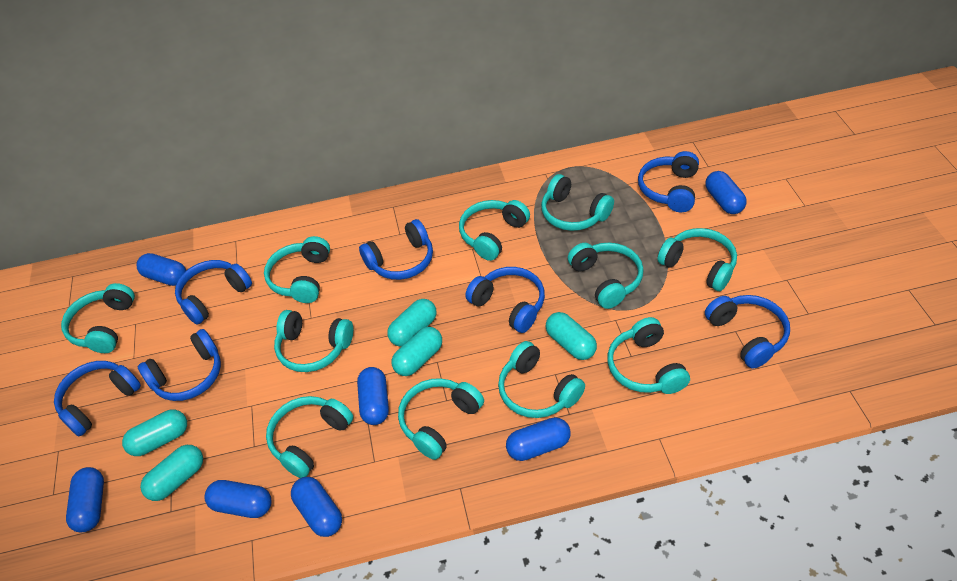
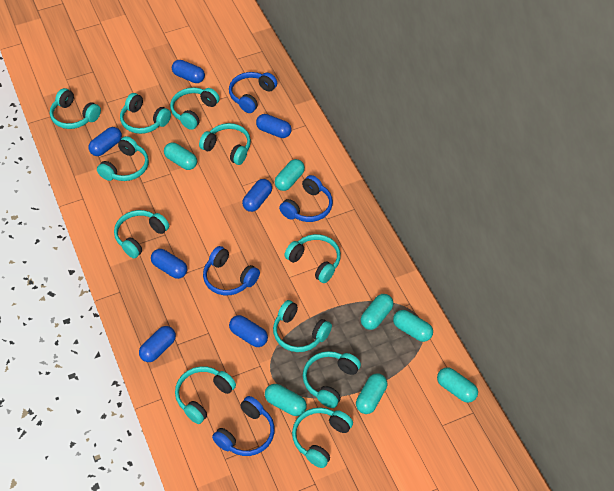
blue headphones: 7 -> 4
turquoise capsule: 5 -> 7

